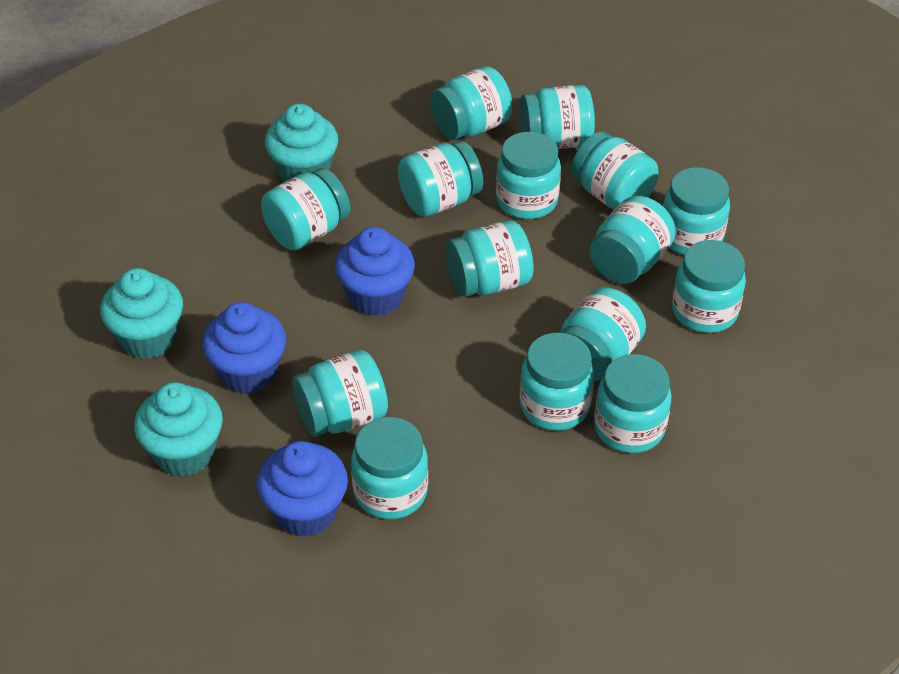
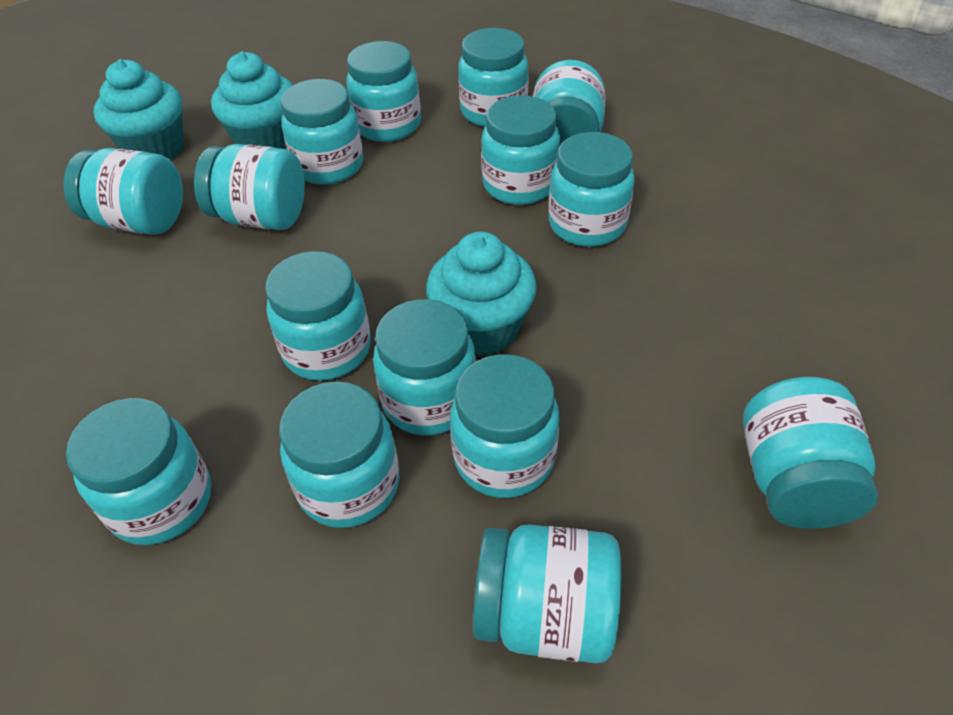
blue cupcake: 3 -> 0

